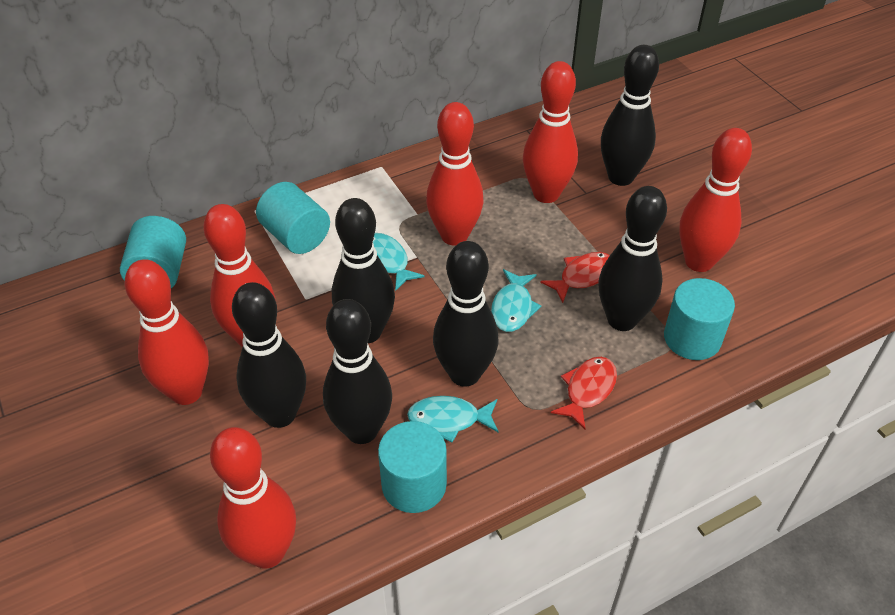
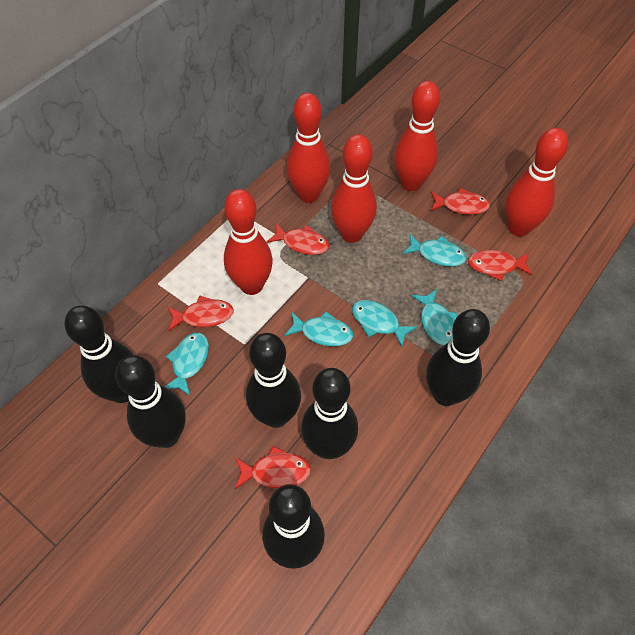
red bowling pin: 6 -> 5
red fish: 2 -> 5
turquoise cylinder: 4 -> 0
turquoise fish: 3 -> 5

